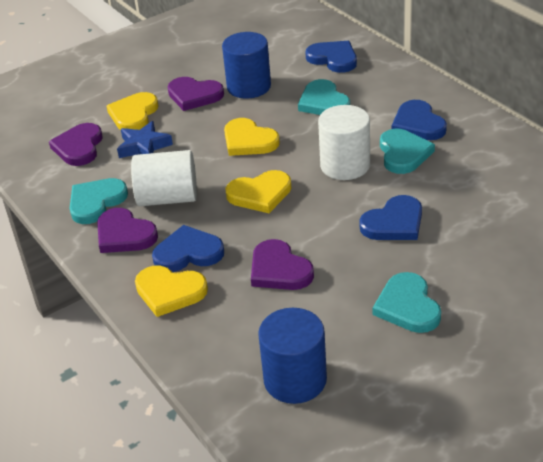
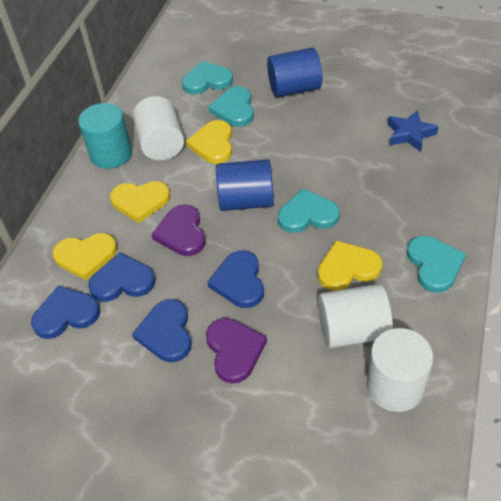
purple heart: 4 -> 2
turquoise cylinder: 0 -> 1
white cylinder: 2 -> 3

